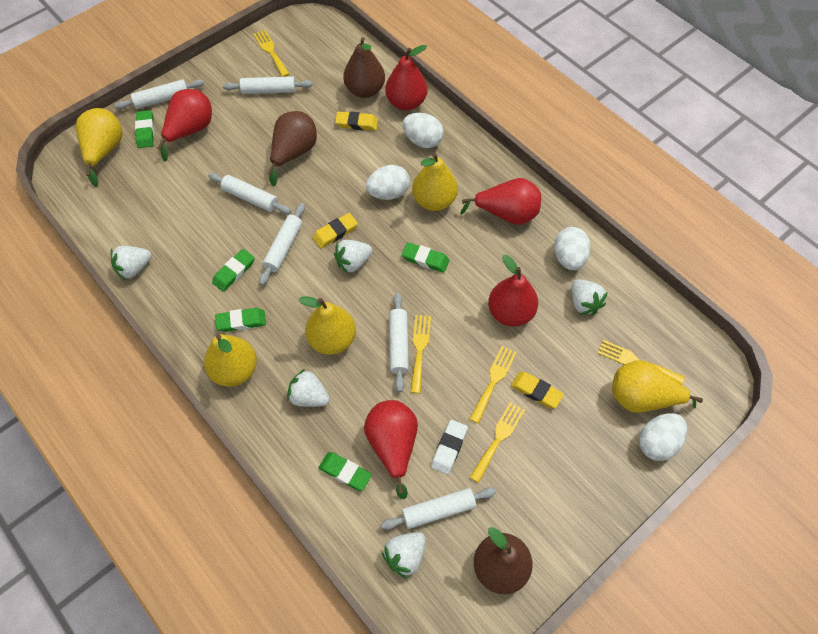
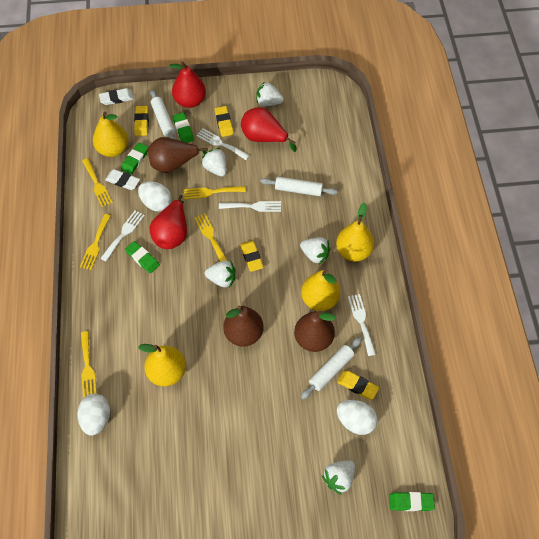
green eraser: 5 -> 4
red pear: 5 -> 3
white egg: 4 -> 3
white eraser: 1 -> 2
white fork: 0 -> 4
white rolling pin: 6 -> 3
yellow eraser: 3 -> 4
yellow pear: 5 -> 4

